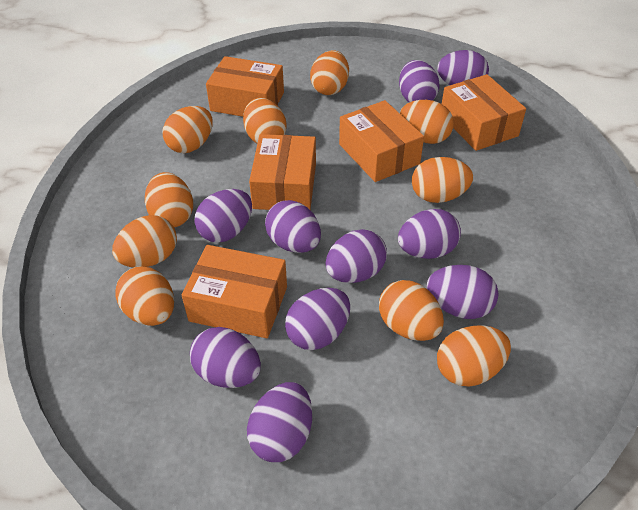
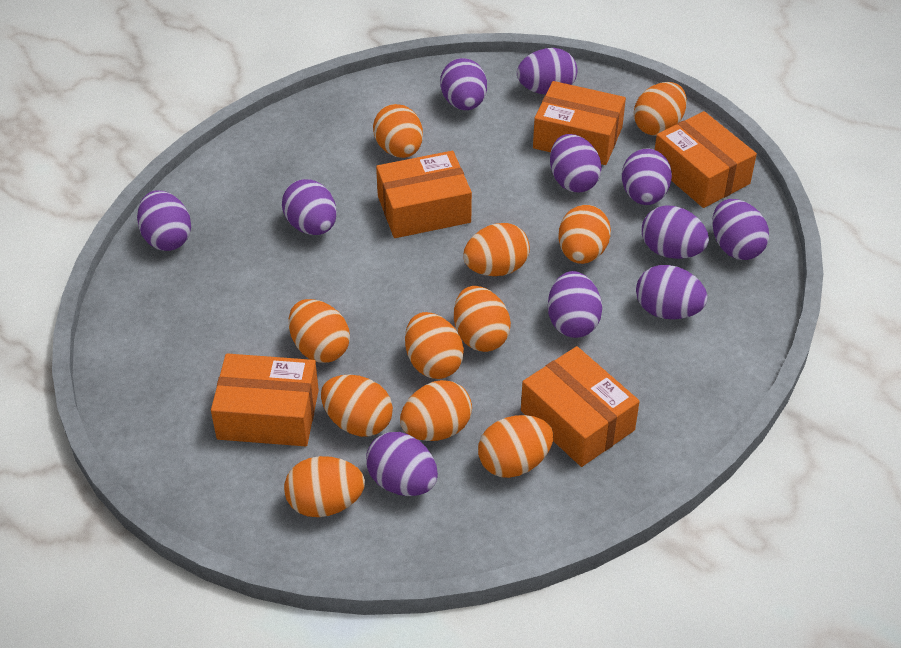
orange egg: 10 -> 11
purple egg: 10 -> 11

